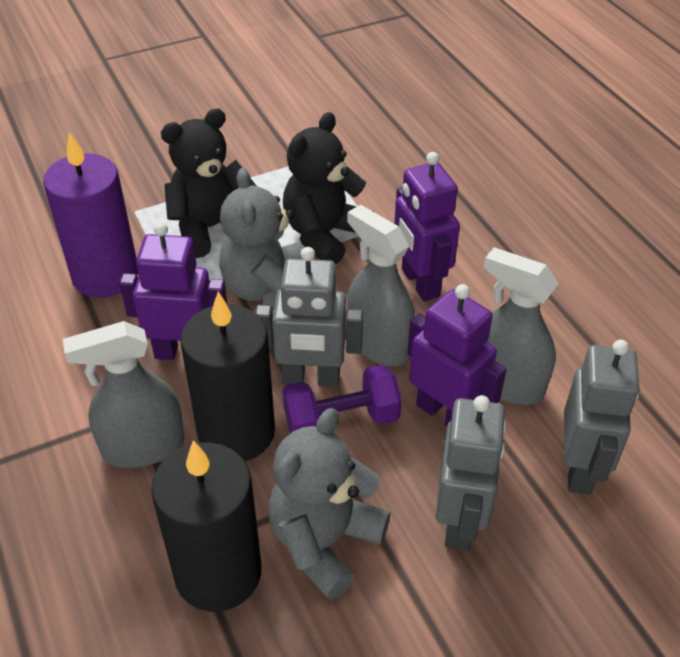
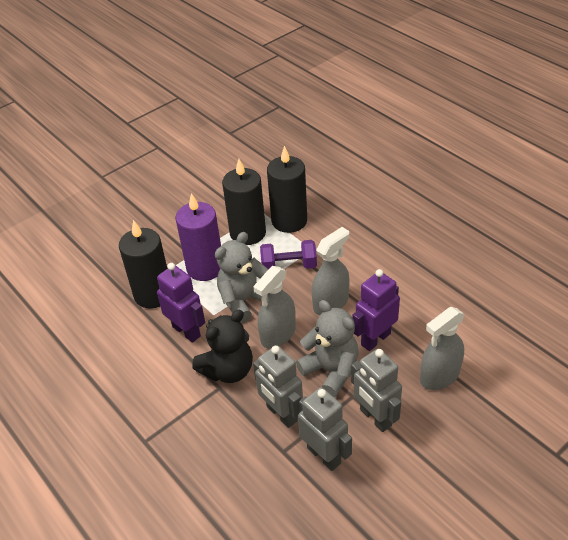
black candle: 2 -> 3
black teddy bear: 2 -> 1
purple robot: 3 -> 2

